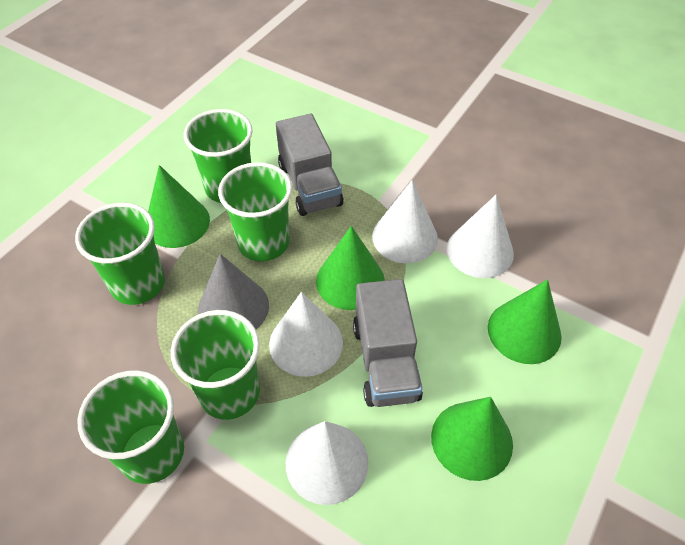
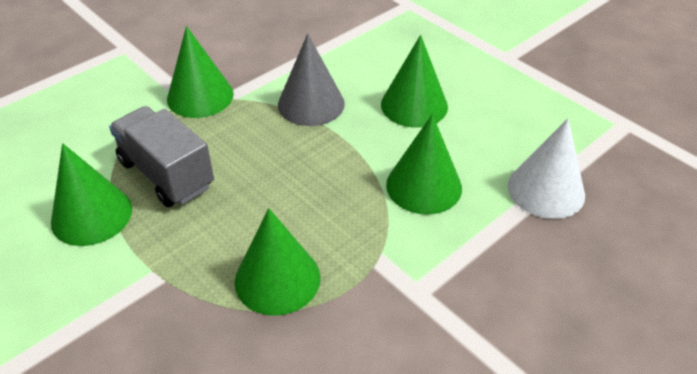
green cone: 4 -> 5
green cup: 5 -> 0
grey truck: 2 -> 1
white cone: 4 -> 1

